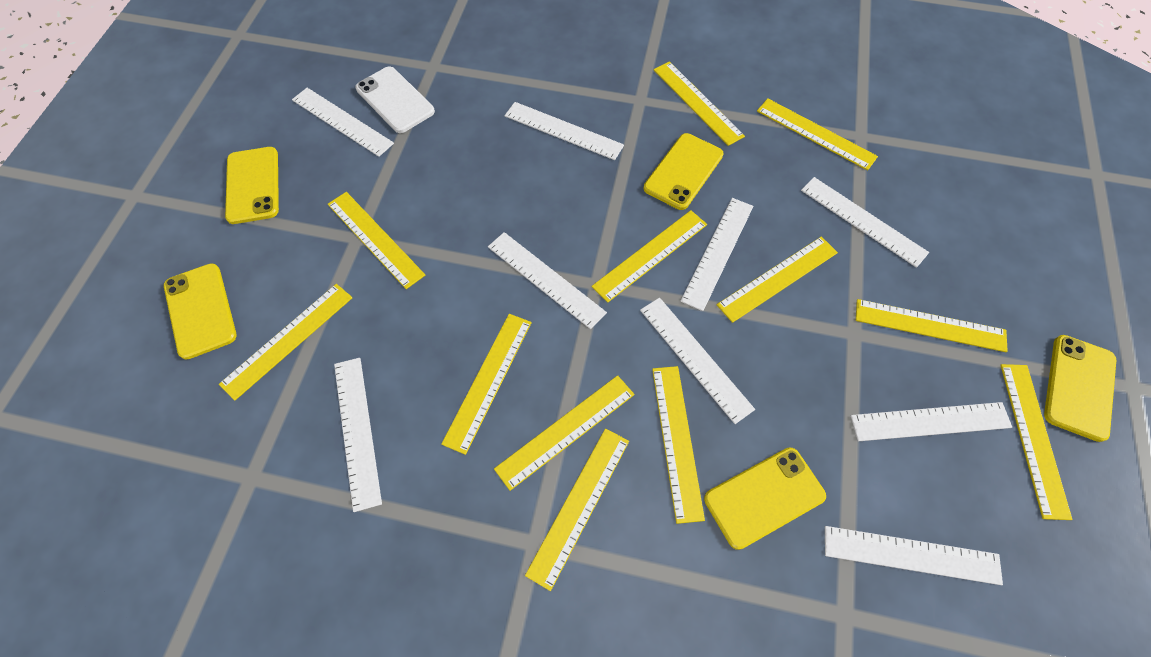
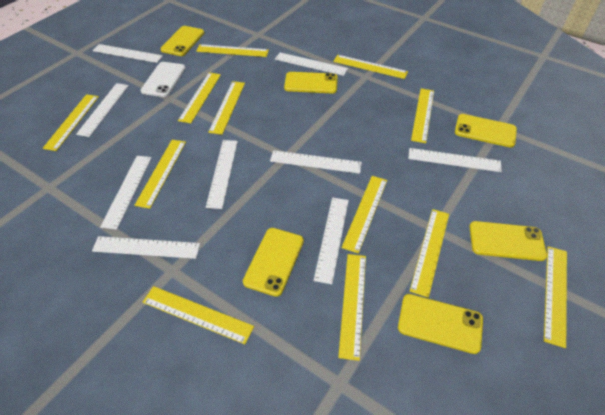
yellow phone: 5 -> 6

